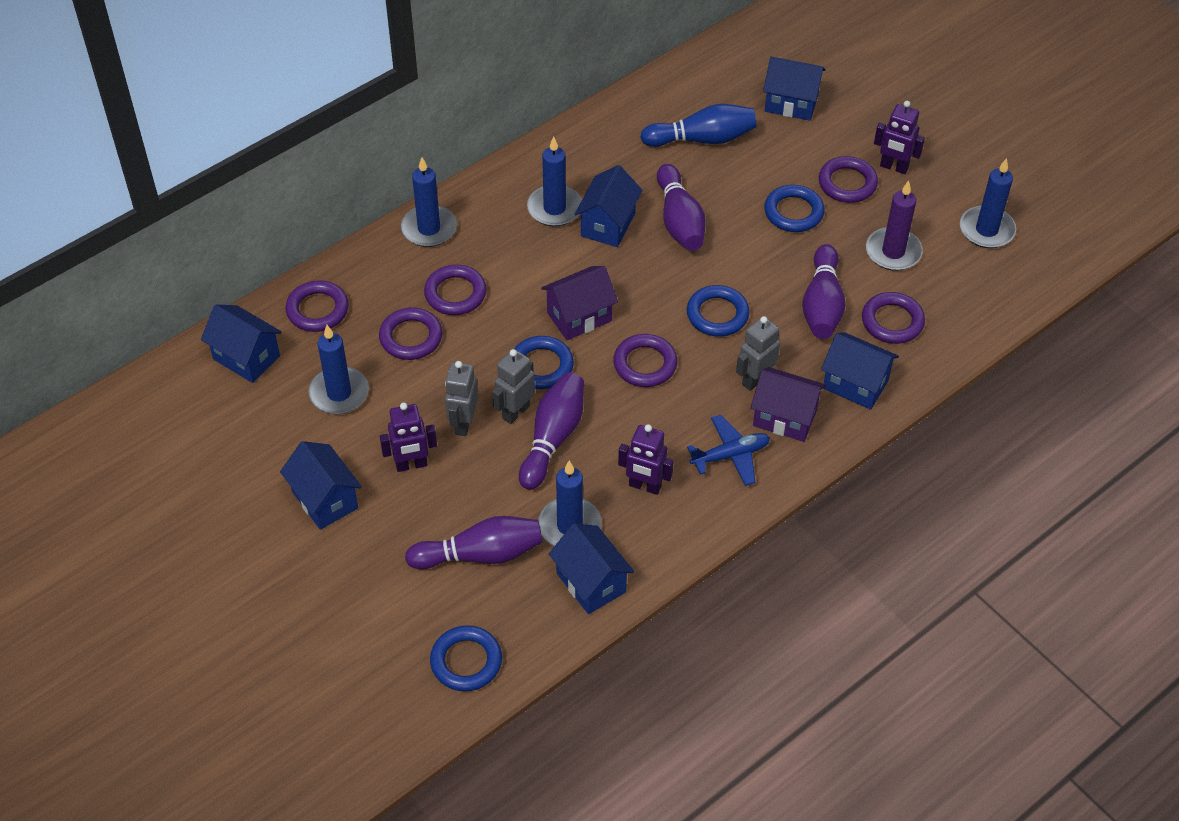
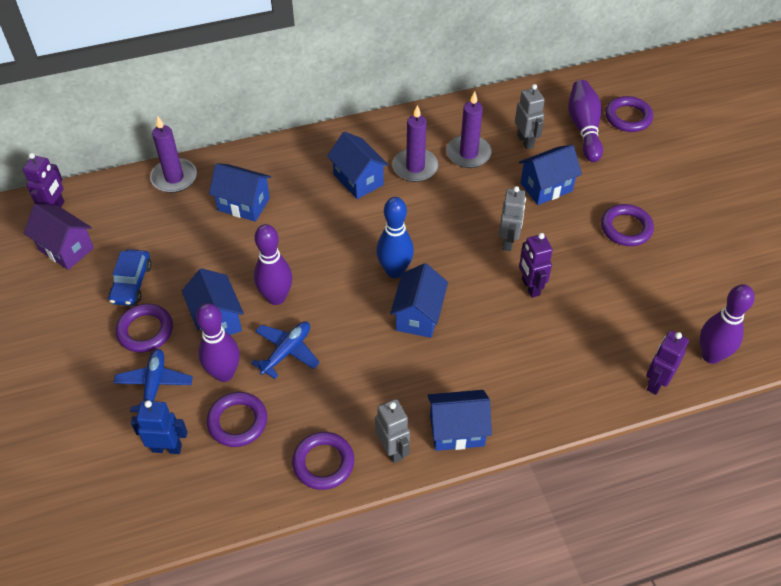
blue candle: 5 -> 0
blue car: 0 -> 1
blue plane: 1 -> 2
blue ring: 4 -> 0
blue robot: 0 -> 1
purple candle: 1 -> 3
purple house: 2 -> 1
purple ring: 6 -> 5

